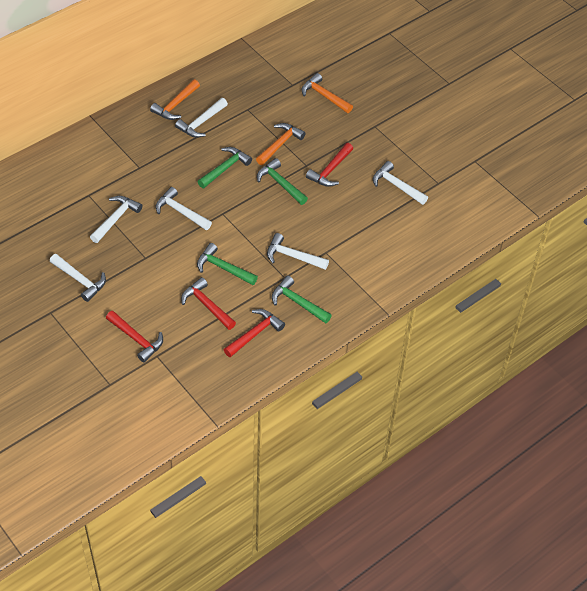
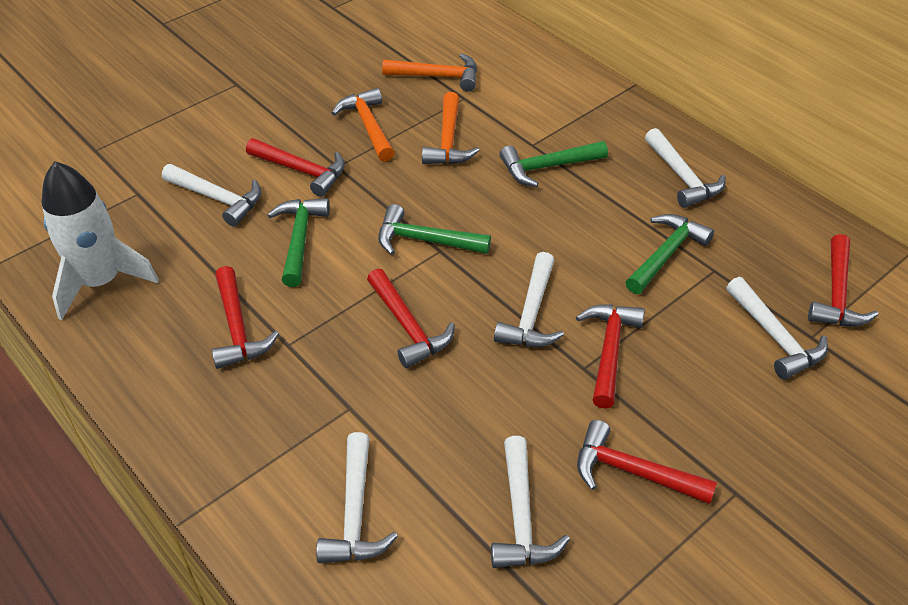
red hammer: 4 -> 6
white rocket: 0 -> 1

